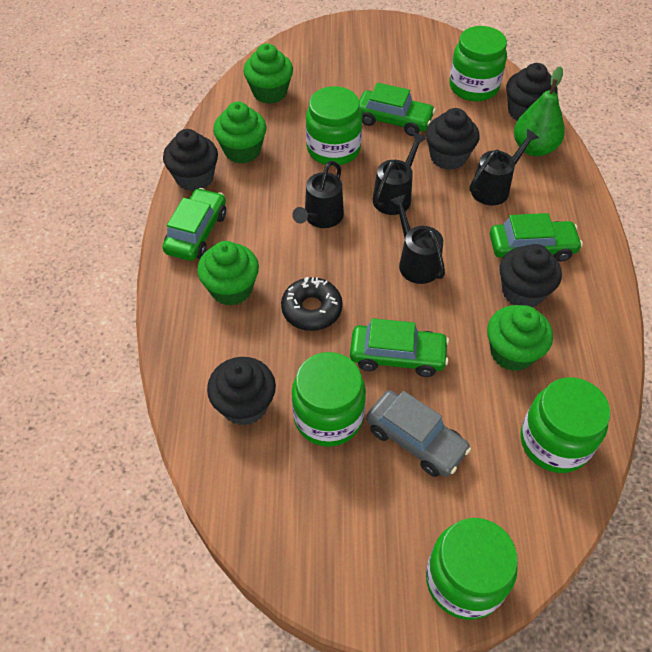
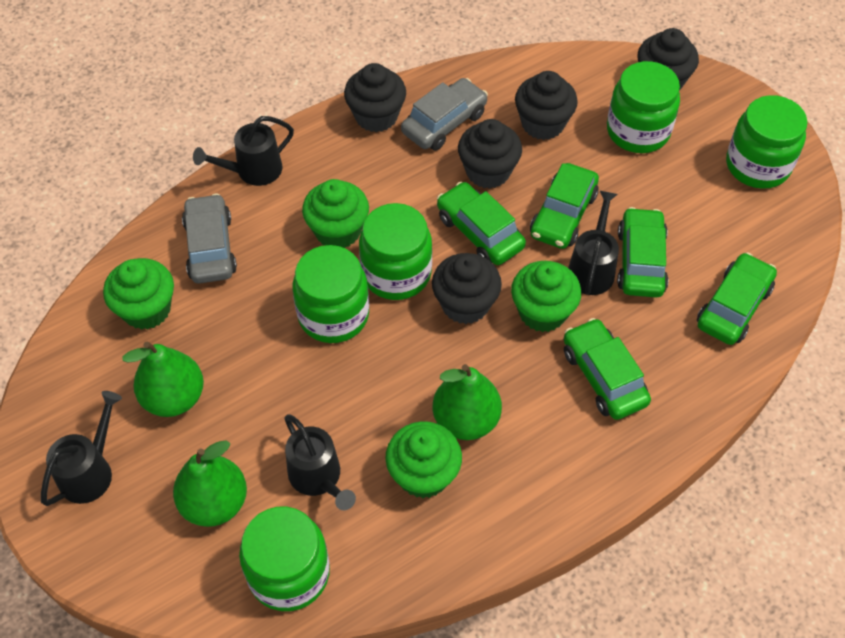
black donut: 1 -> 0
green car: 4 -> 5
green pear: 1 -> 3
grey car: 1 -> 2

